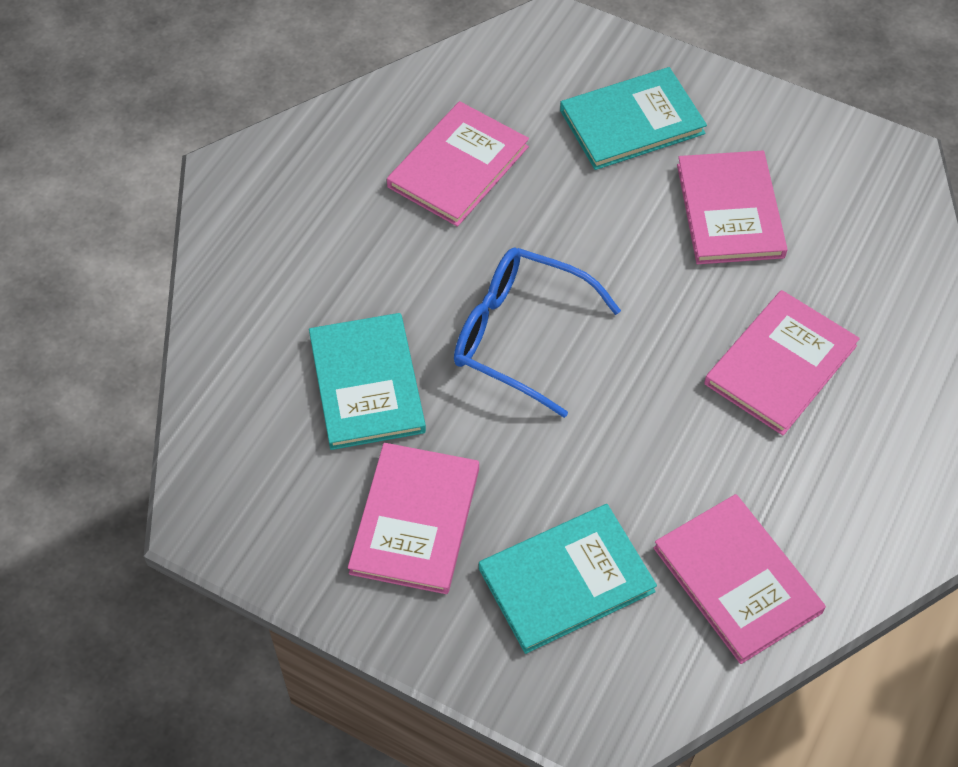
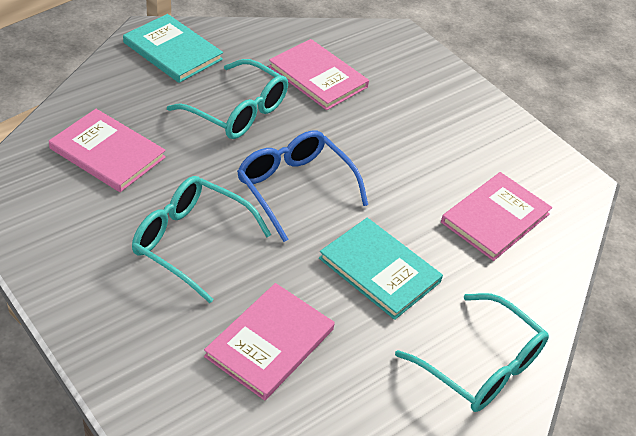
pink book: 5 -> 4
turquoise book: 3 -> 2
turquoise glasses: 0 -> 3

